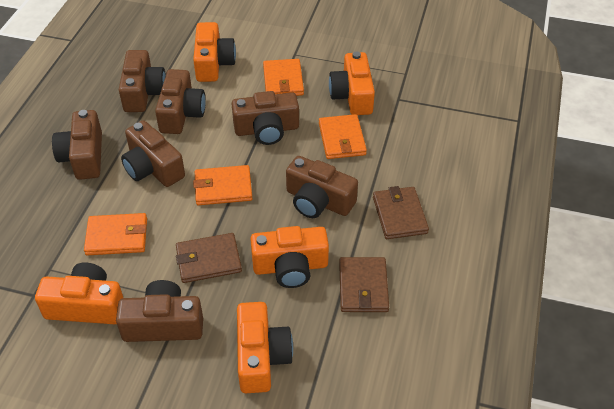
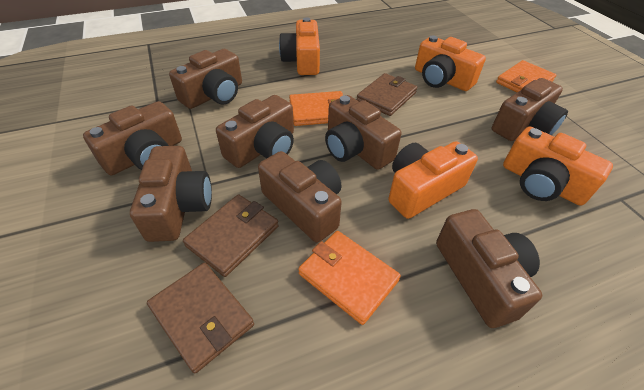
brown camera: 7 -> 8
orange camera: 5 -> 4
orange wallet: 4 -> 3

